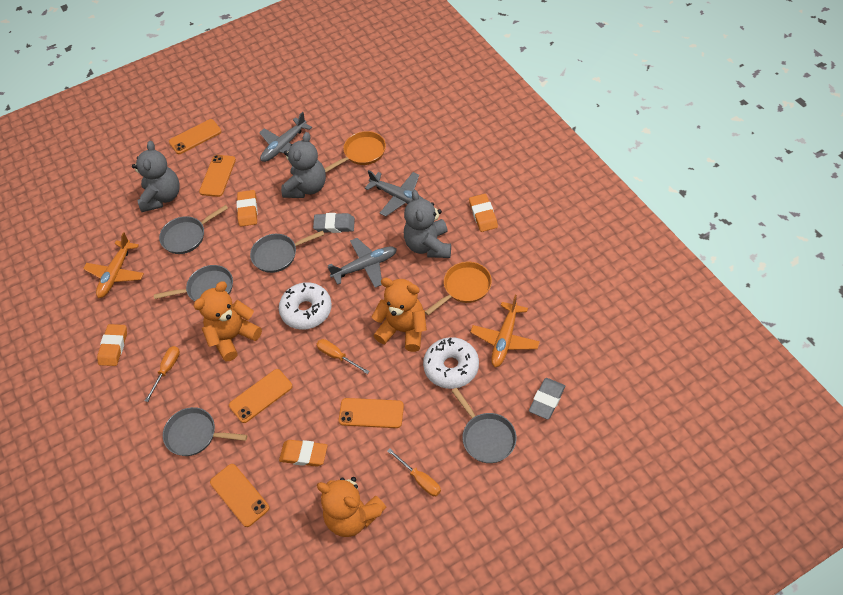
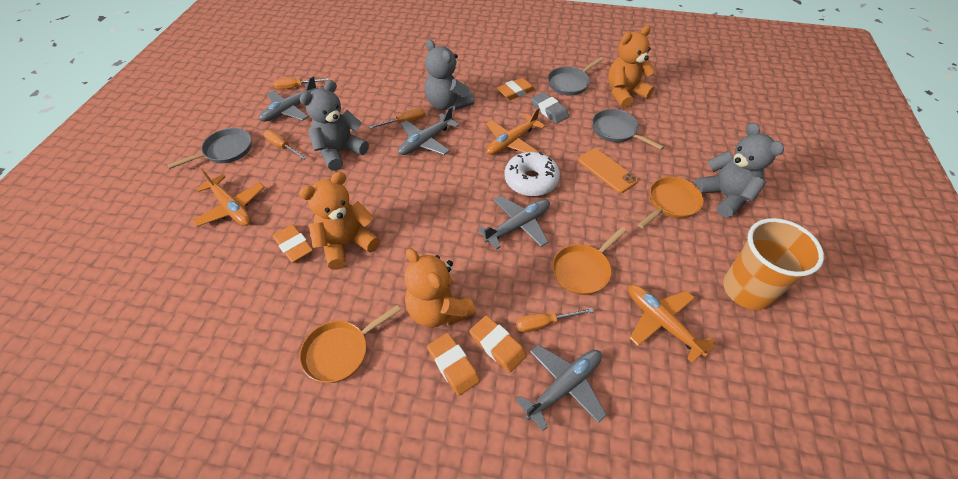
grey eraser: 2 -> 1
grey pan: 5 -> 3
grey plane: 3 -> 4
orange cup: 0 -> 1
orange pan: 2 -> 3
orange phone: 5 -> 1
orange plane: 2 -> 3
orange screwdriver: 3 -> 4
white donut: 2 -> 1

